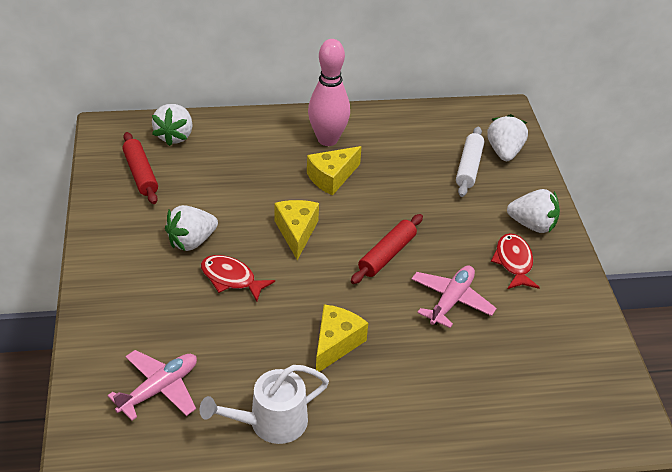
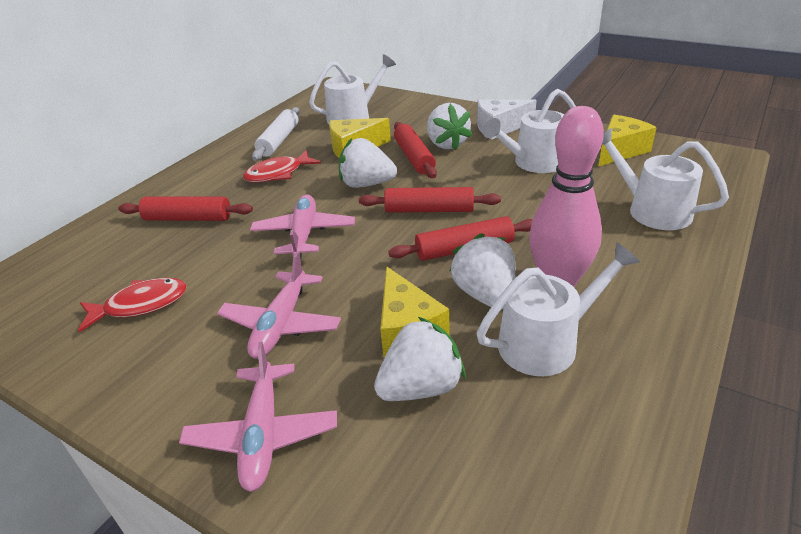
pink plane: 2 -> 3
red rolling pin: 2 -> 4
white cheese: 0 -> 1
white watering can: 1 -> 4

